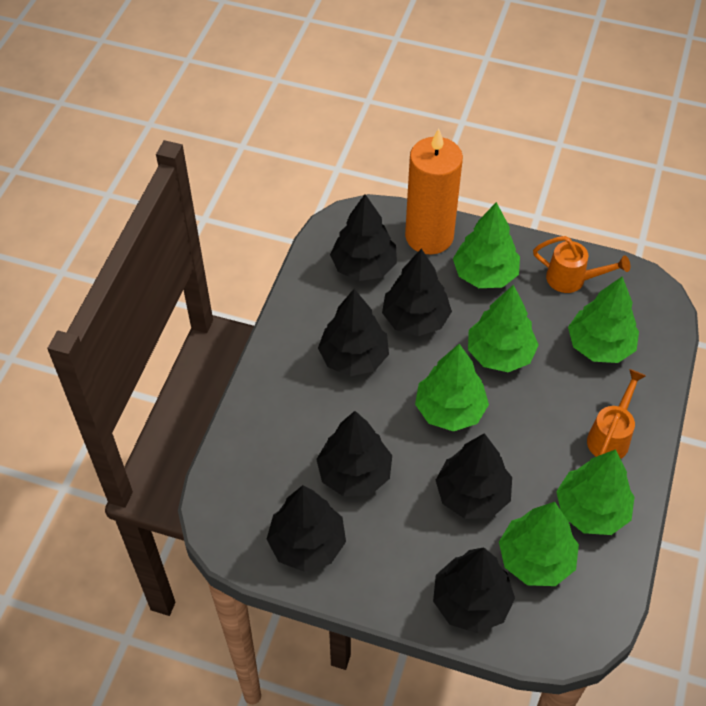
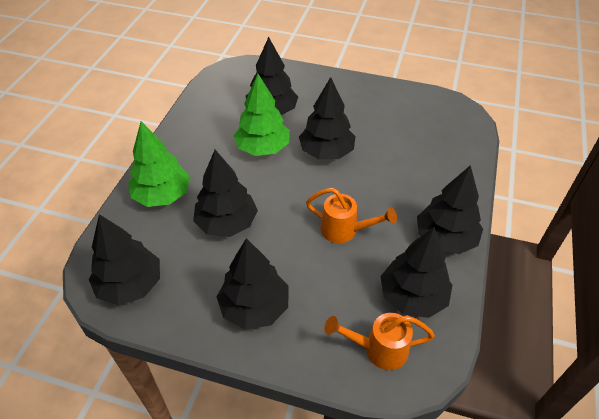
green tree: 6 -> 2
orange candle: 1 -> 0

